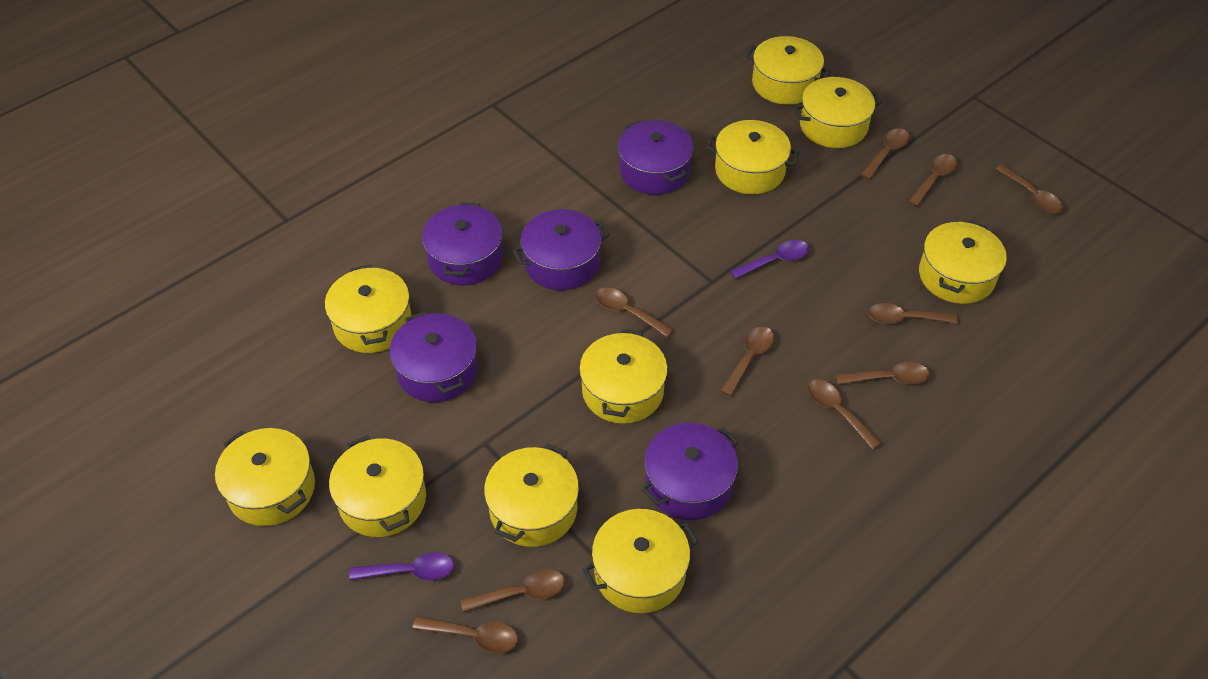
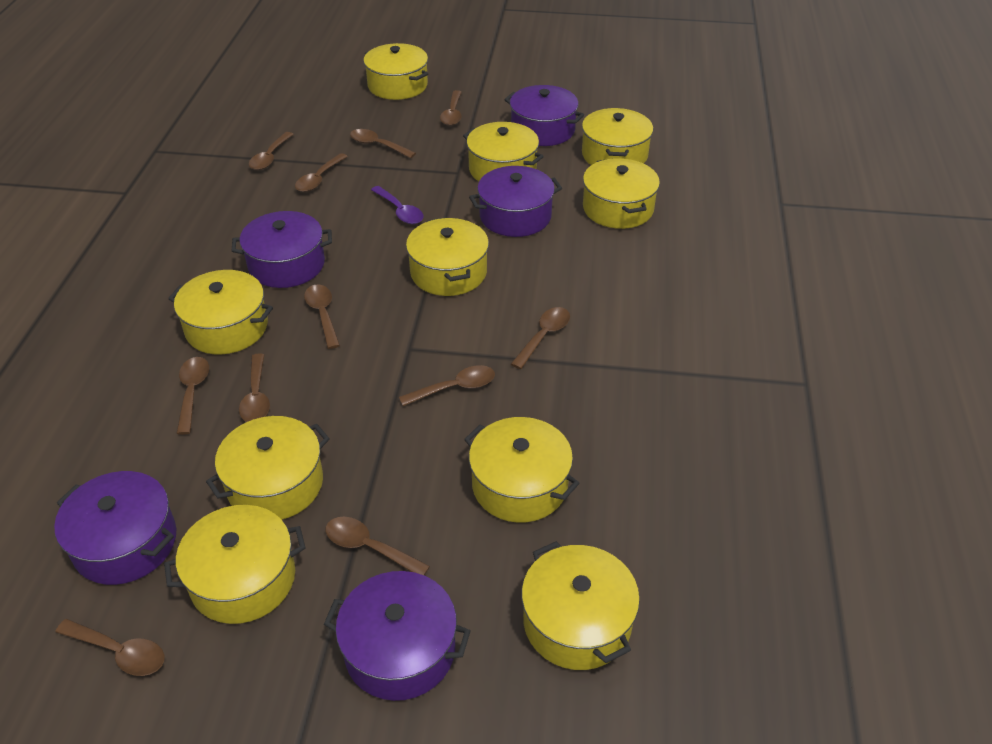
brown spoon: 10 -> 11
purple spoon: 2 -> 1

